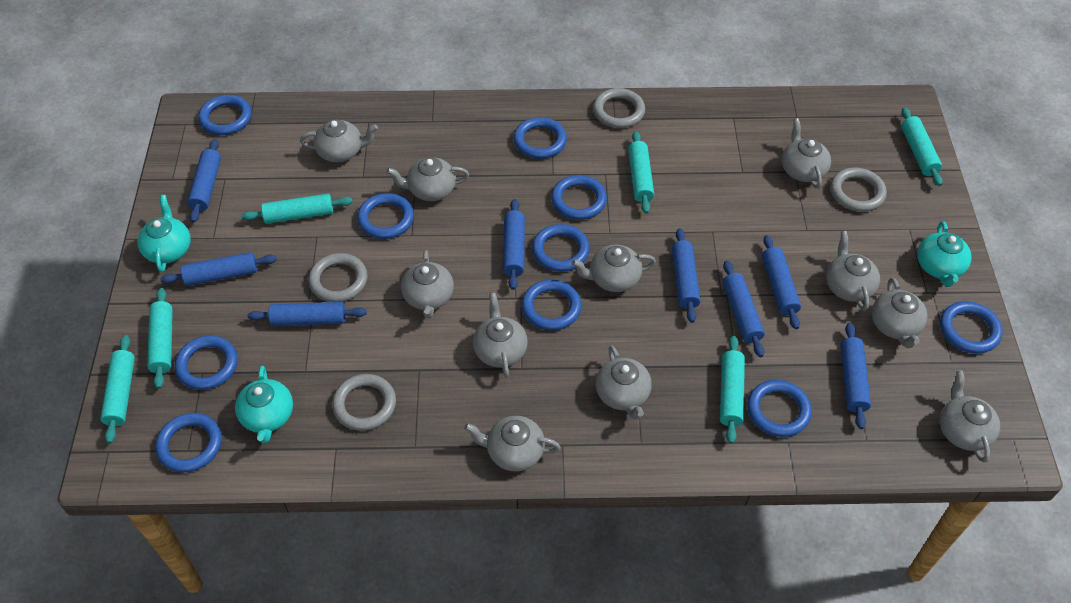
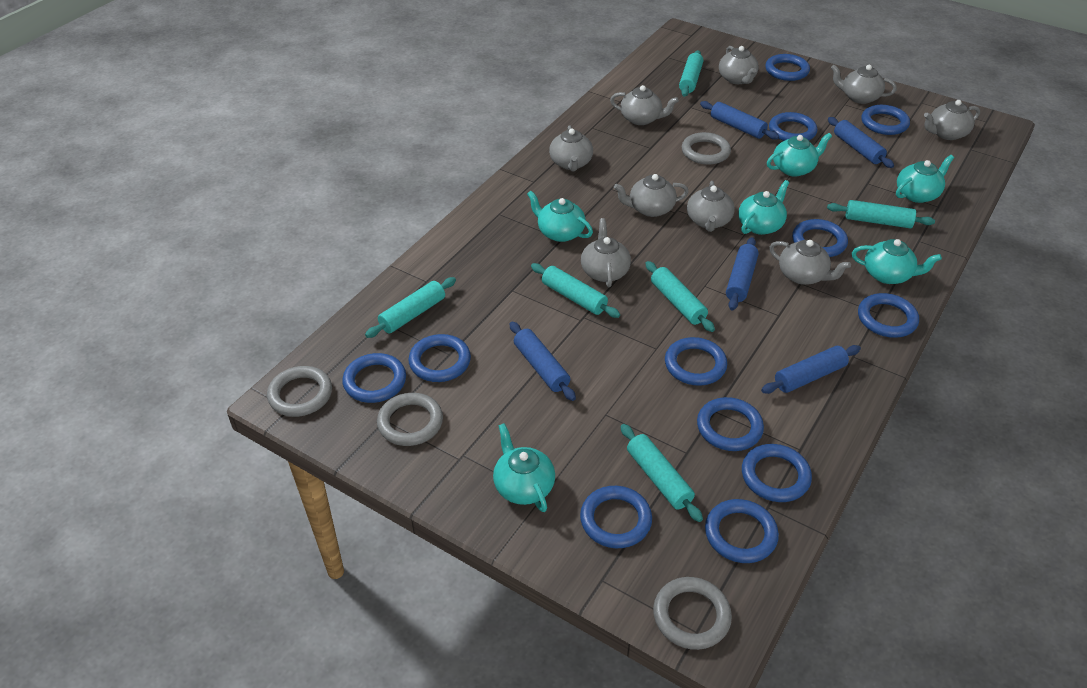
blue ring: 10 -> 12
blue rolling pin: 8 -> 5
grey teapot: 11 -> 9
turquoise teapot: 3 -> 6

